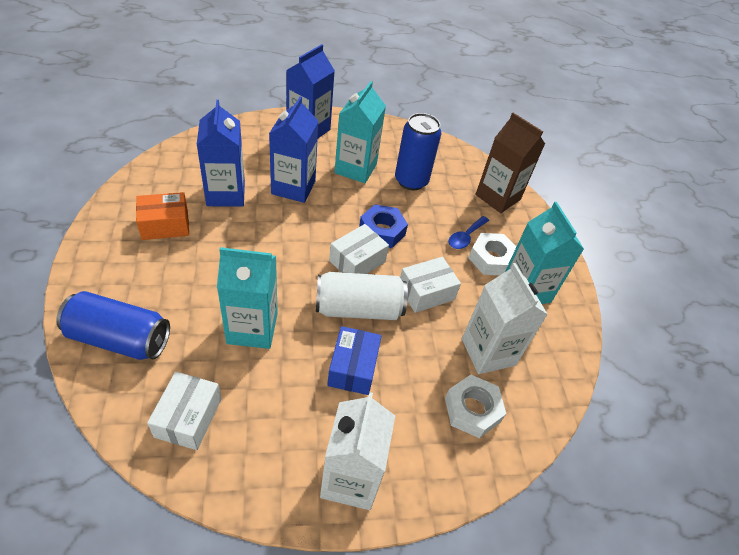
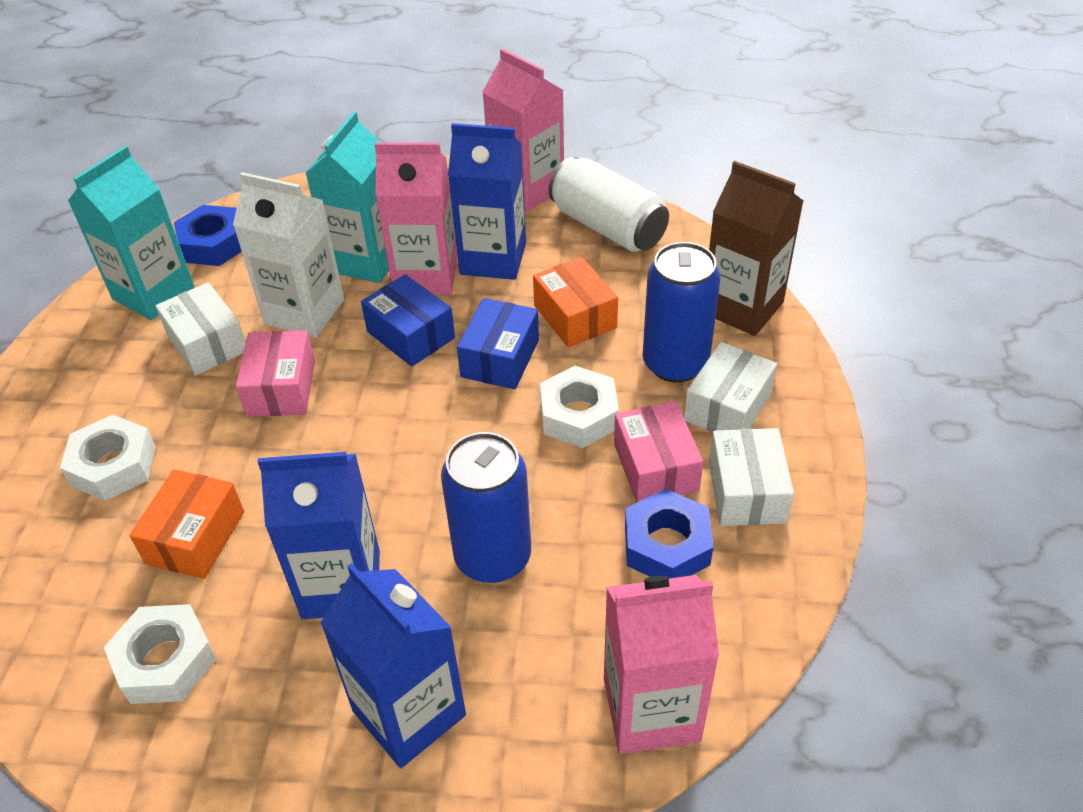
blue box: 1 -> 2
blue nut: 1 -> 2
blue spoon: 1 -> 0
orange box: 1 -> 2
pink box: 0 -> 2
pink carton: 0 -> 3
turquoise carton: 3 -> 2
white carton: 2 -> 1
white nut: 2 -> 3

